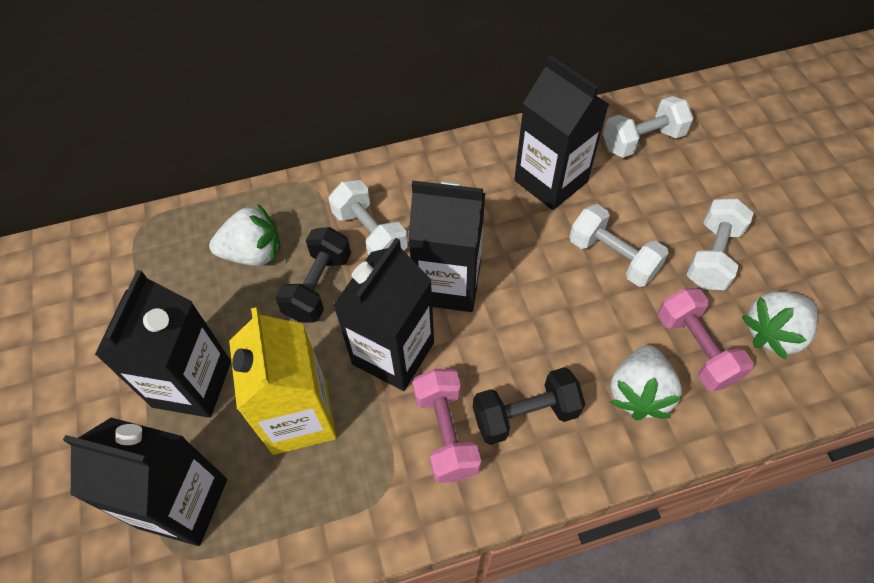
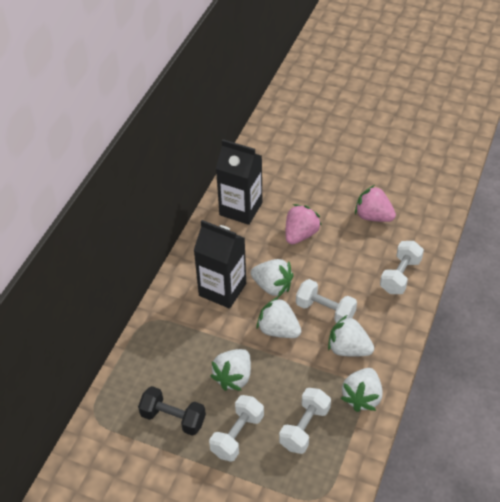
black carton: 5 -> 2
black dumbbell: 2 -> 1
pink dumbbell: 2 -> 0
pink strawberry: 0 -> 2
white strawberry: 3 -> 5
yellow carton: 1 -> 0

